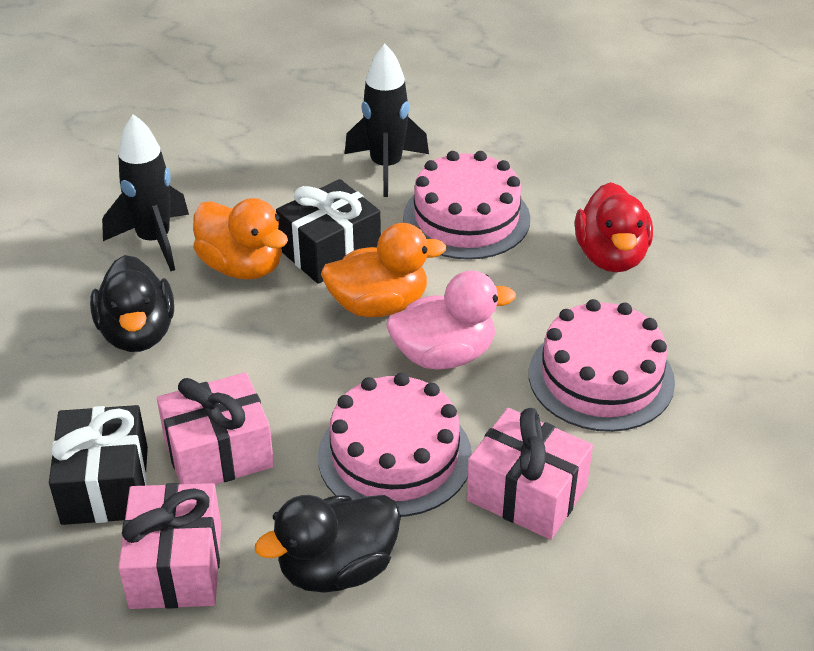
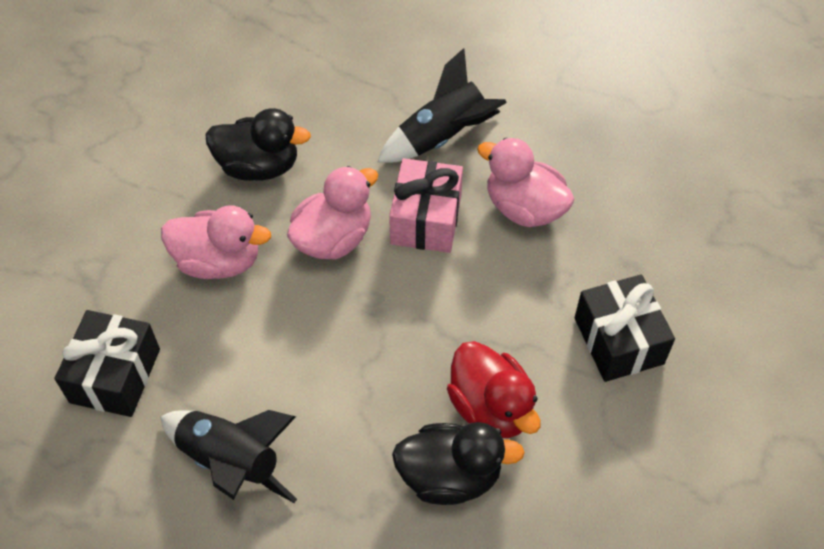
orange duck: 2 -> 0
pink cake: 3 -> 0
pink duck: 1 -> 3
pink gift: 3 -> 1

